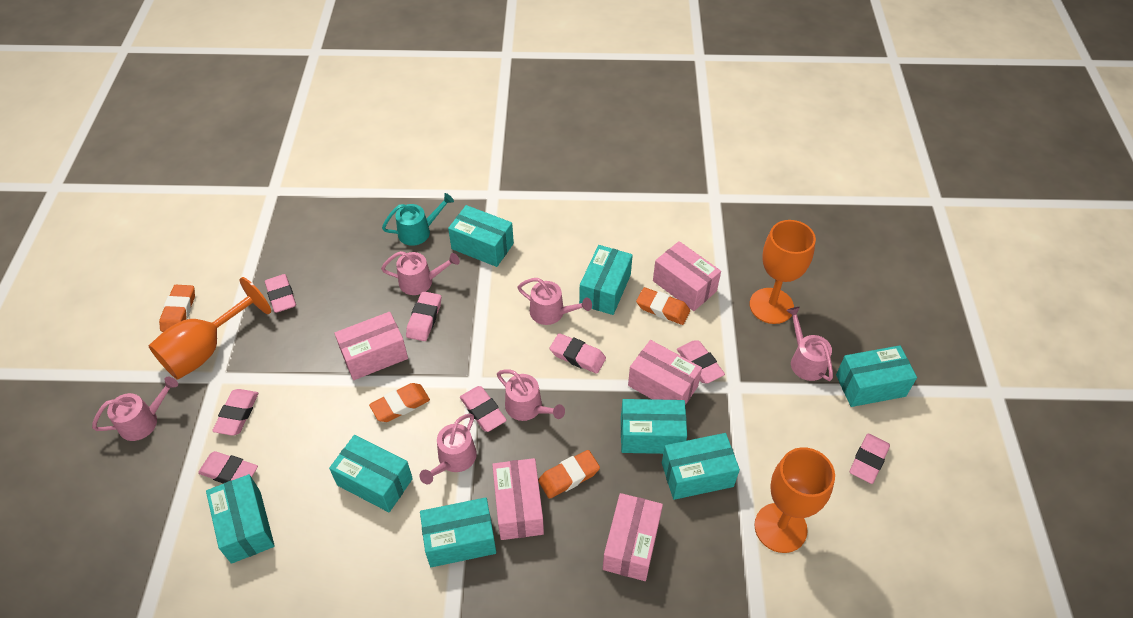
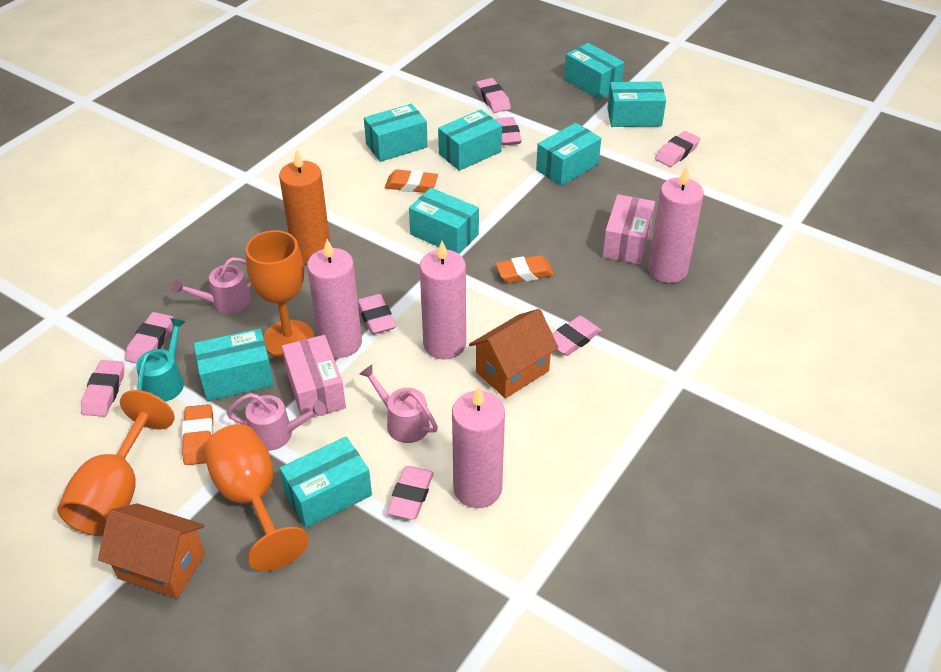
orange candle: 0 -> 1
orange eraser: 4 -> 3
orange house: 0 -> 2
pink box: 5 -> 2
pink candle: 0 -> 4
pink watering can: 6 -> 3

